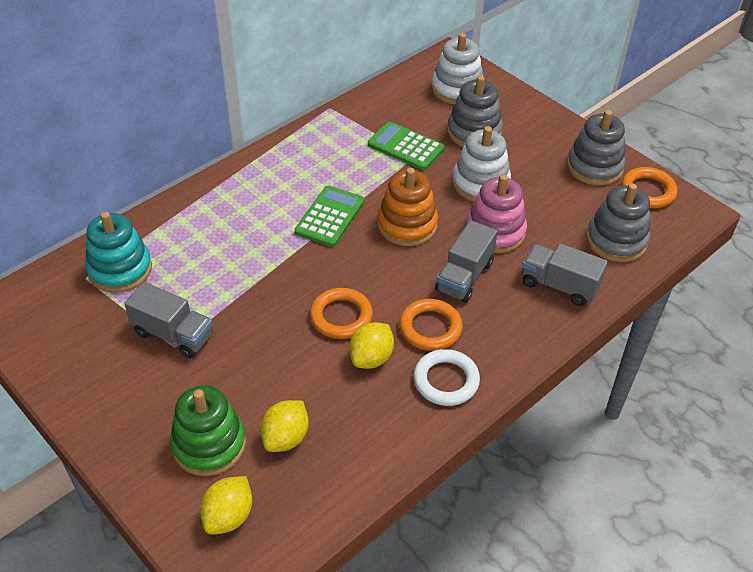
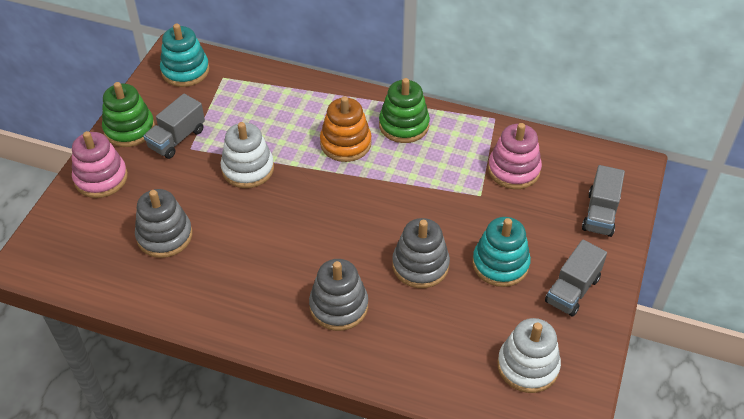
green calculator: 2 -> 0
green stacking toy: 1 -> 2
orange ring: 3 -> 0
pink stacking toy: 1 -> 2
turquoise stacking toy: 1 -> 2
white ring: 1 -> 0
yellow lemon: 3 -> 0

